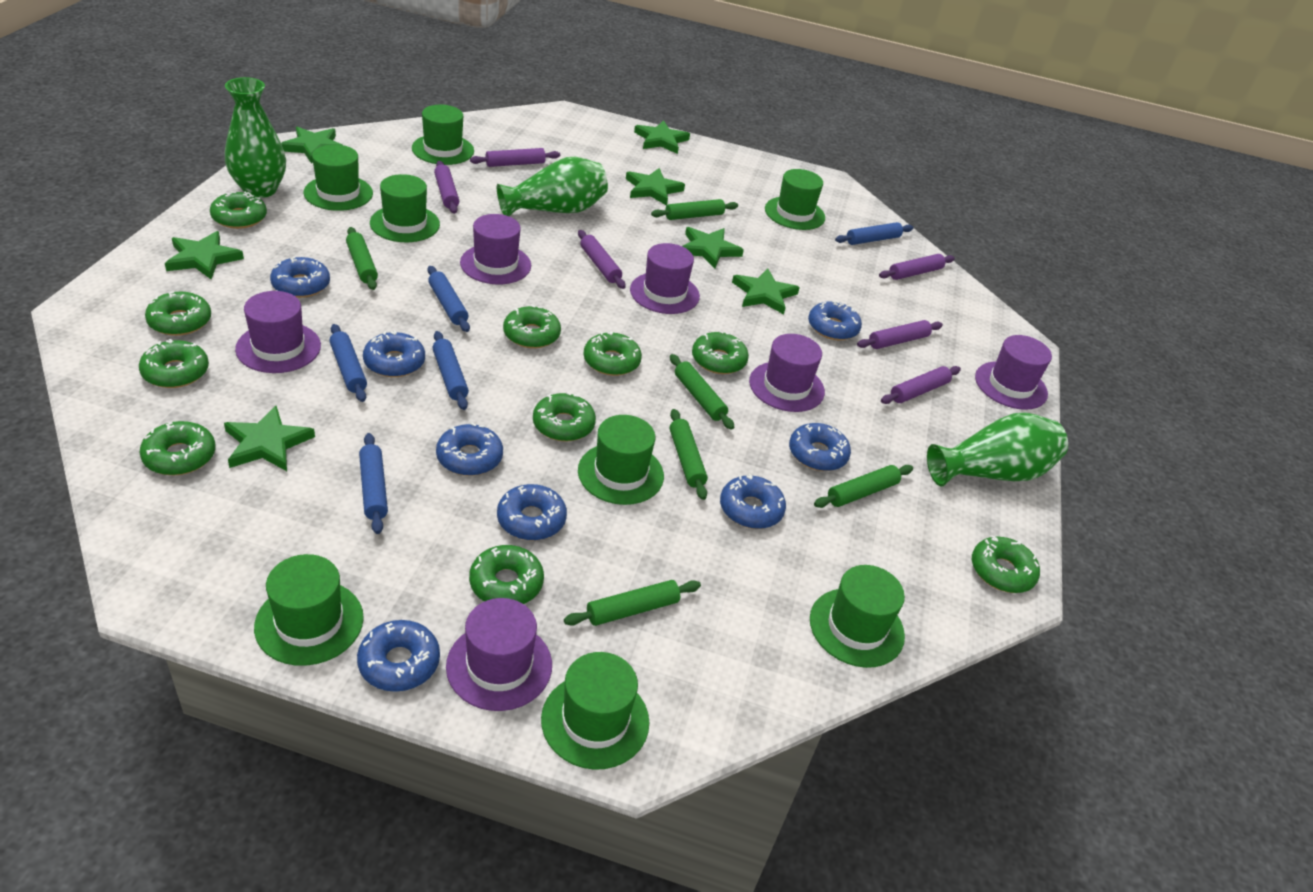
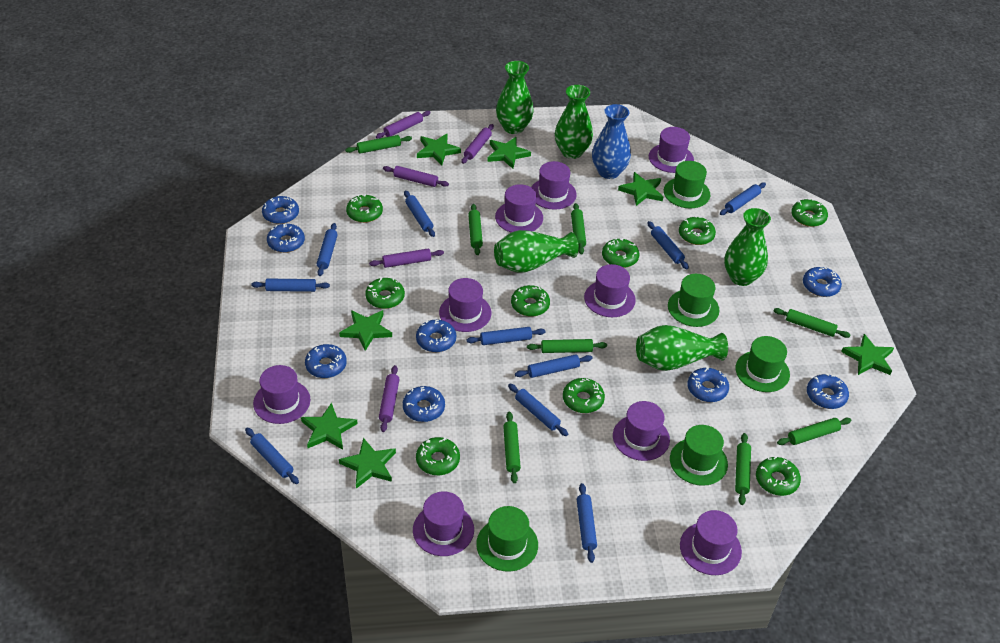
blue rolling pin: 5 -> 10
blue vase: 0 -> 1
green donut: 10 -> 9
green hat: 8 -> 5
green rolling pin: 6 -> 8
green vase: 3 -> 5
purple hat: 6 -> 9
purple rolling pin: 6 -> 5

